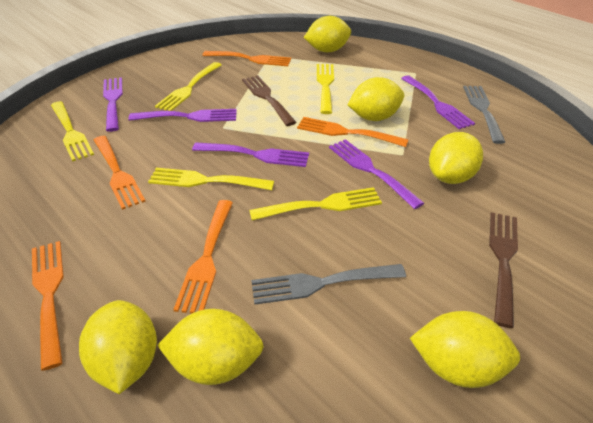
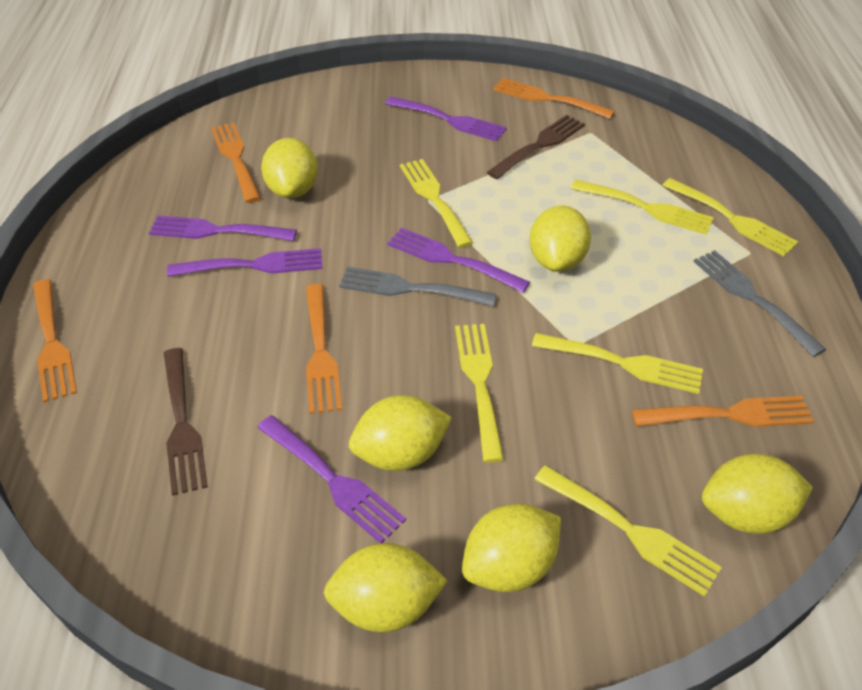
yellow fork: 5 -> 6

